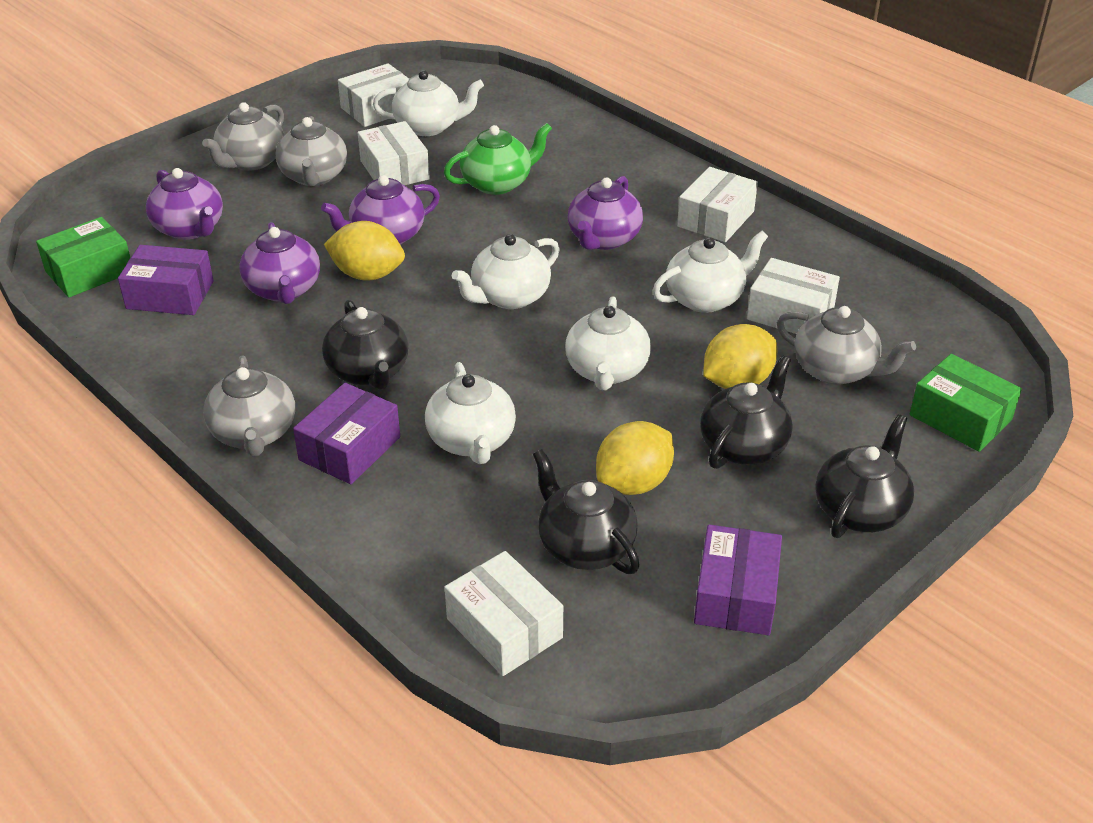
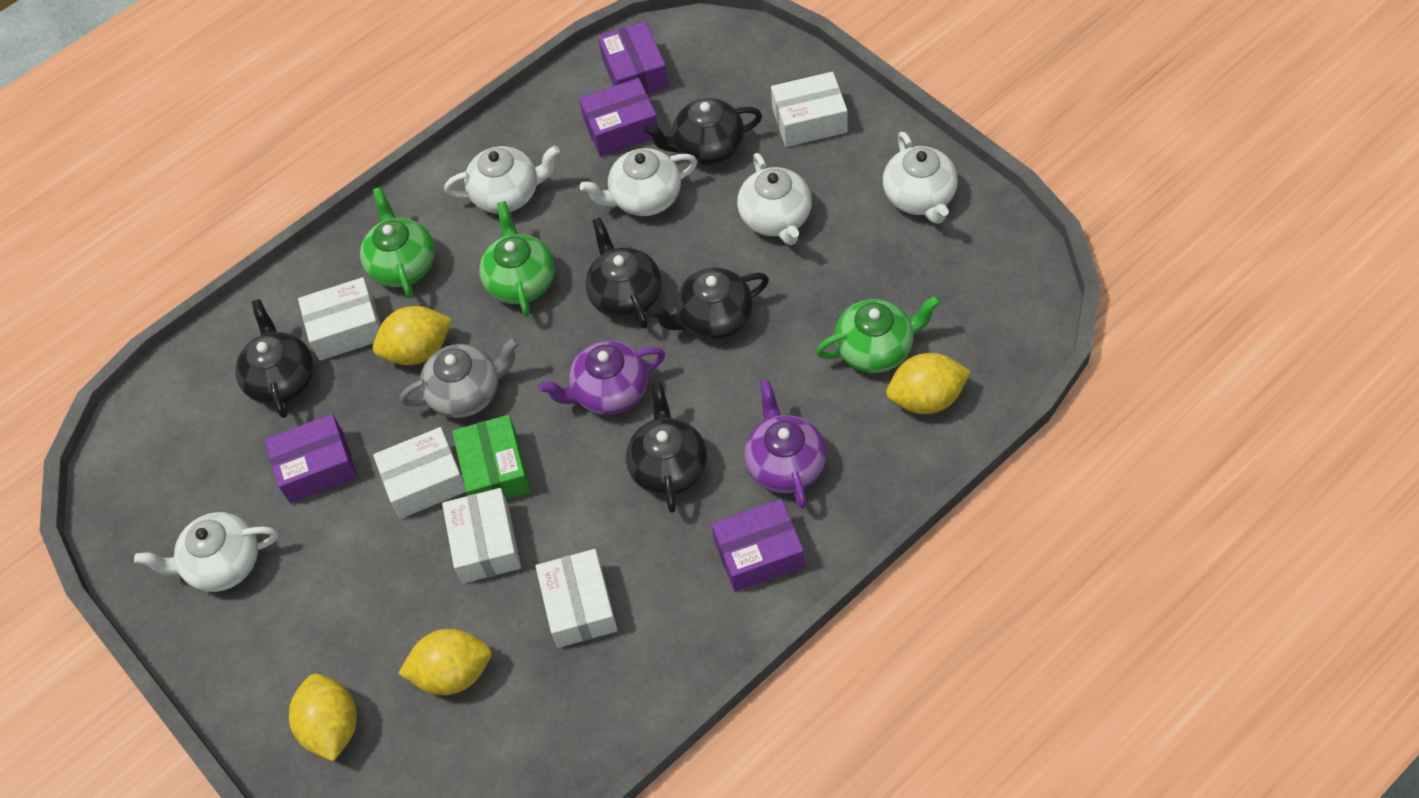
black teapot: 4 -> 5
green box: 2 -> 1
green teapot: 1 -> 3
grey teapot: 4 -> 1
purple box: 3 -> 4
purple teapot: 4 -> 2
yellow lemon: 3 -> 4

